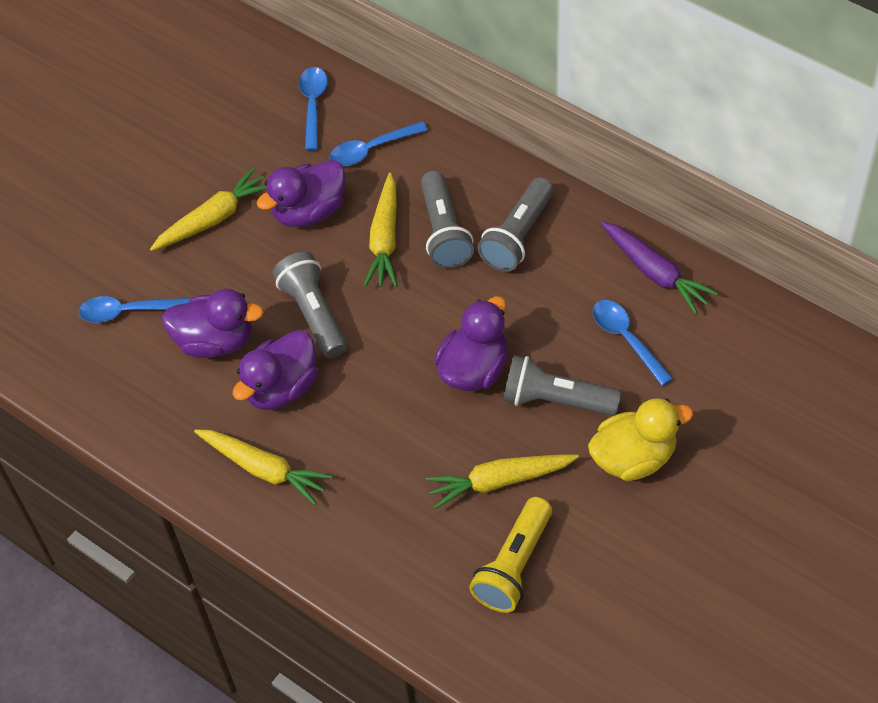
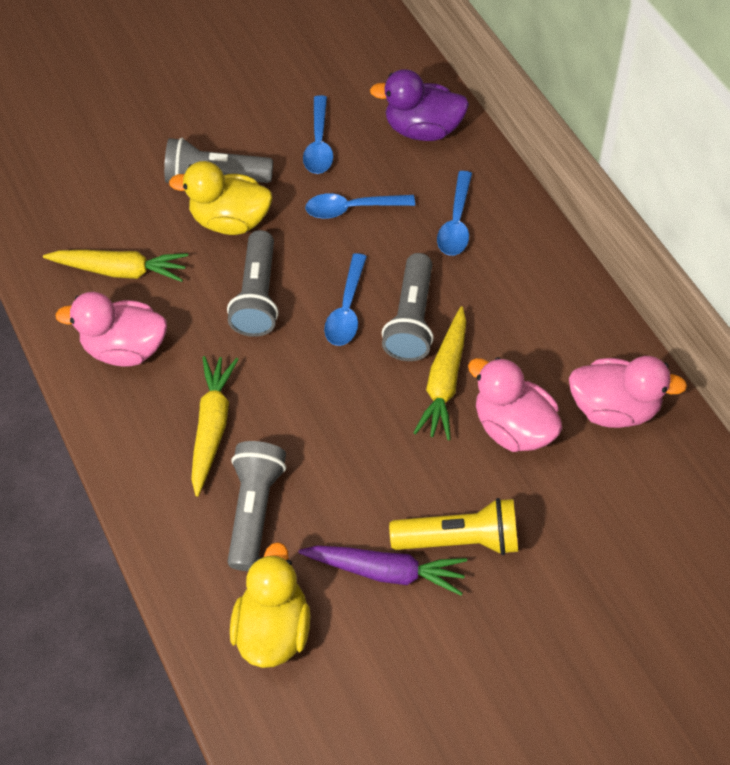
pink duck: 0 -> 3
purple duck: 4 -> 1
yellow carrot: 4 -> 3
yellow duck: 1 -> 2

